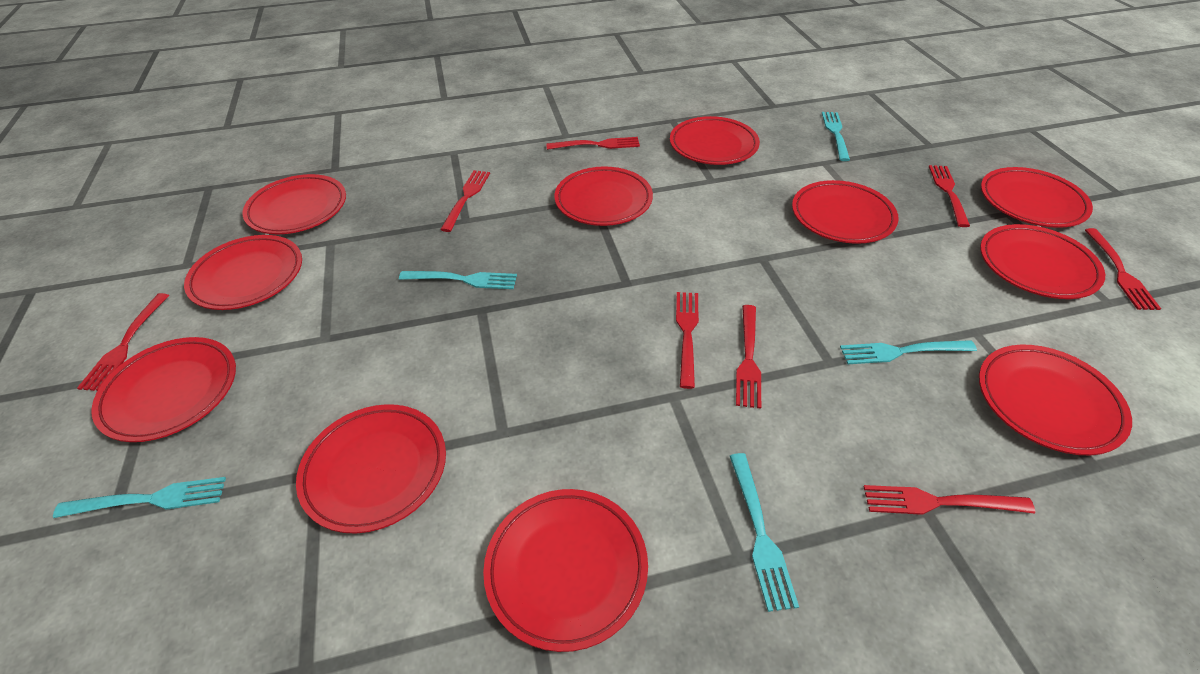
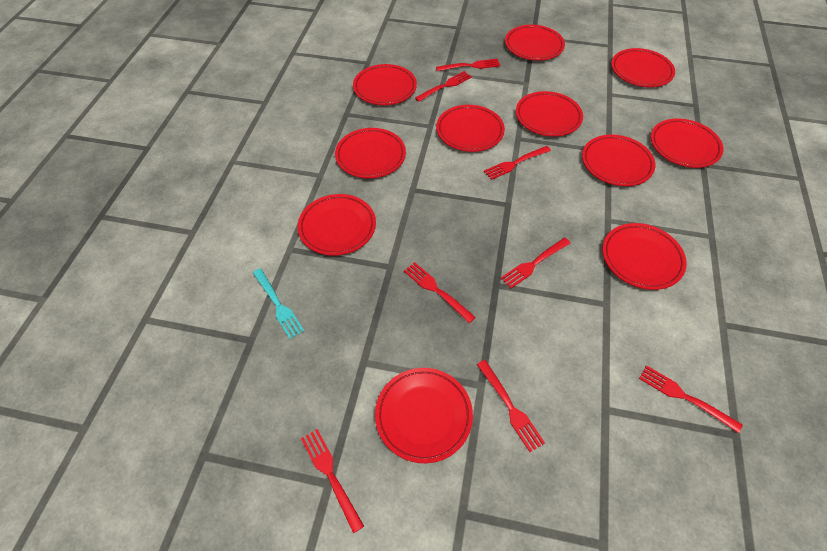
turquoise fork: 5 -> 1

